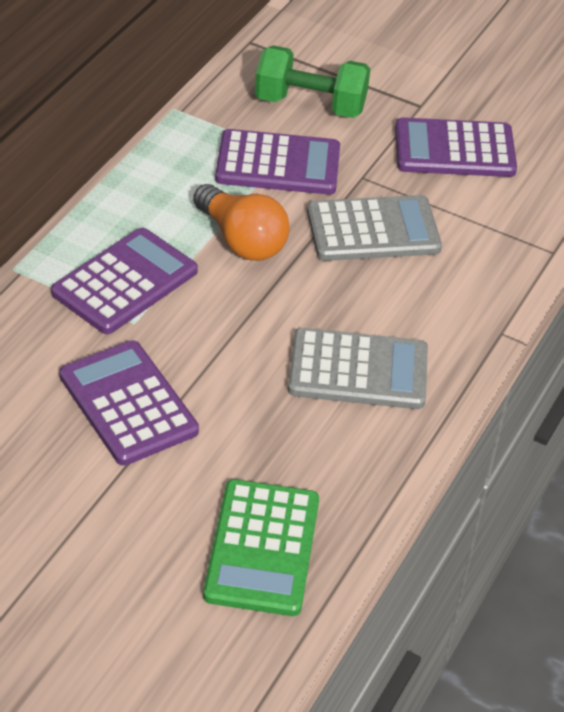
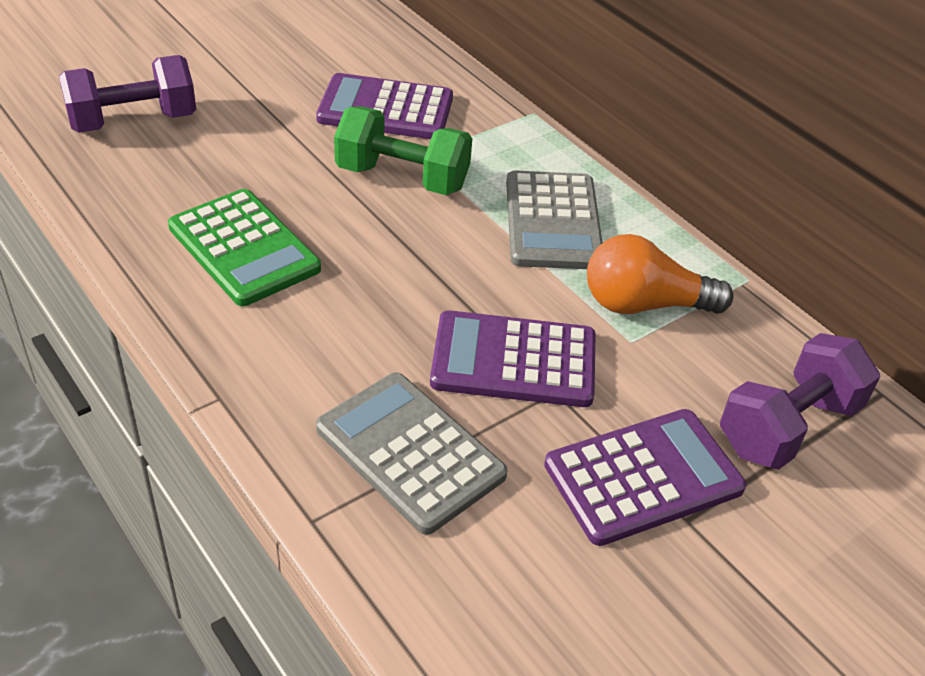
purple calculator: 4 -> 3
purple dumbbell: 0 -> 2

